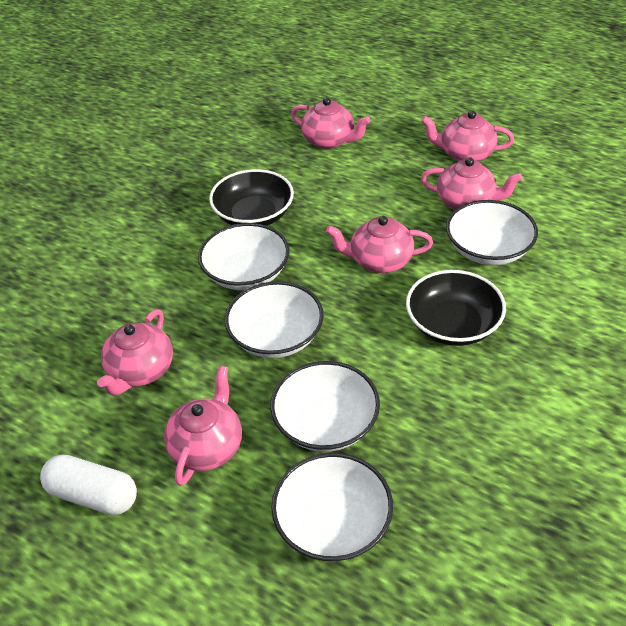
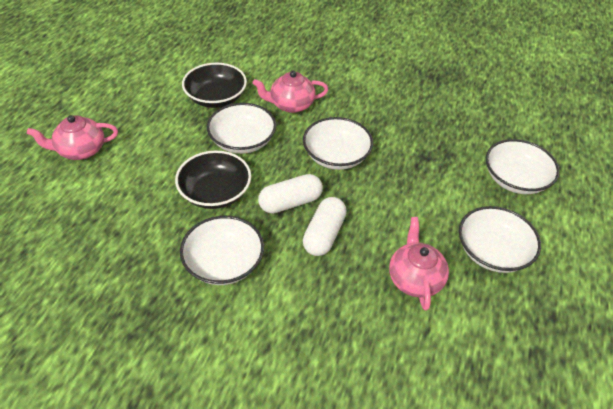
pink teapot: 6 -> 3
white capsule: 1 -> 2

